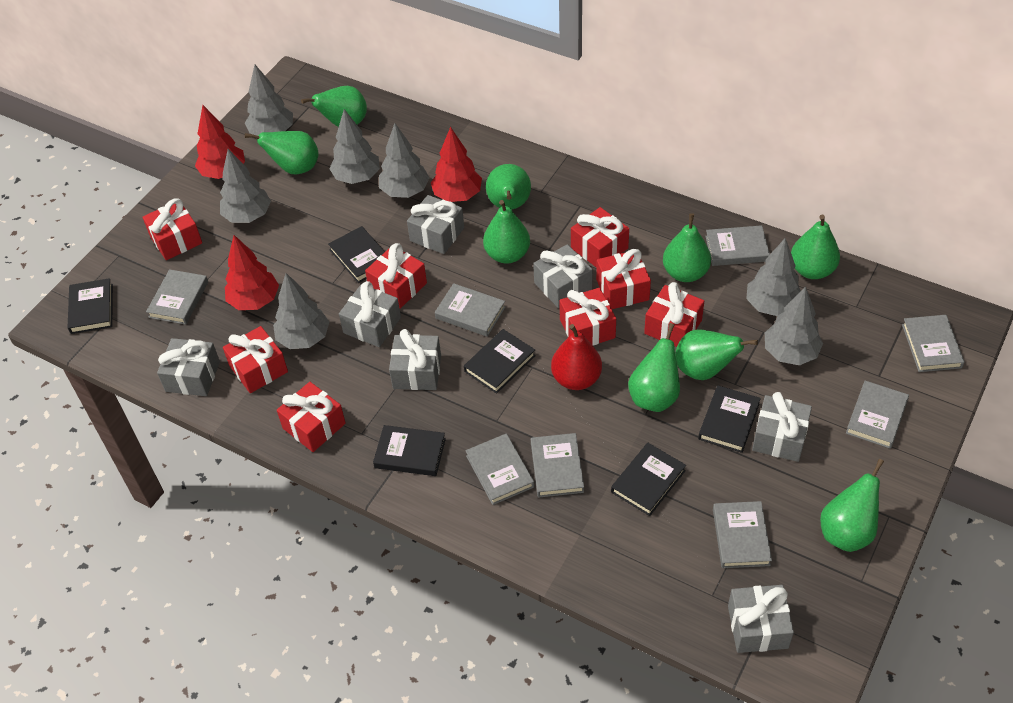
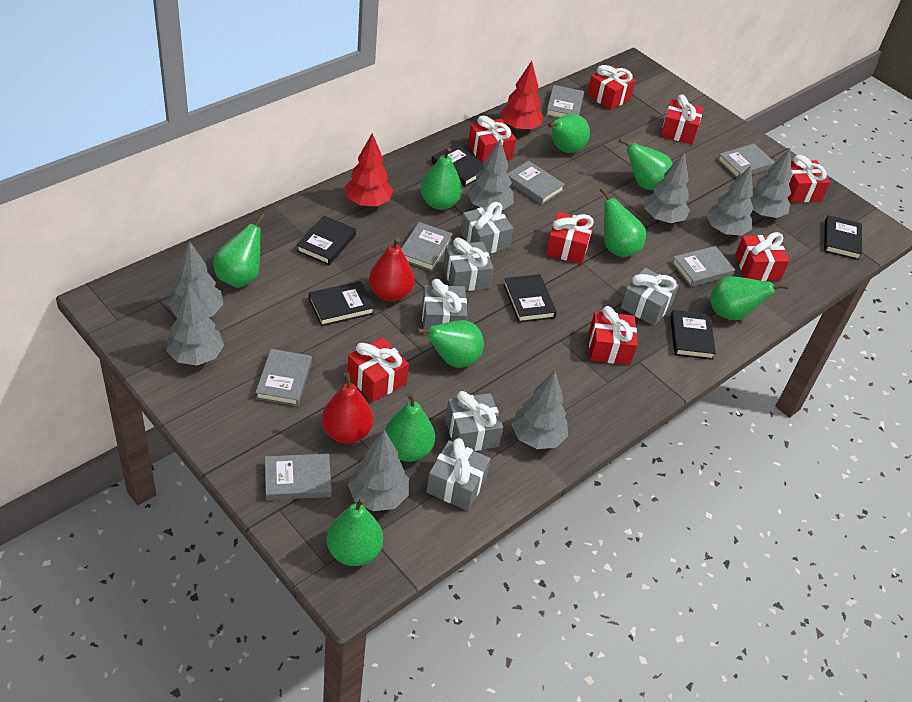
grey book: 8 -> 7
grey gift: 7 -> 6
grey tree: 7 -> 8
red pear: 1 -> 2
red tree: 3 -> 2

